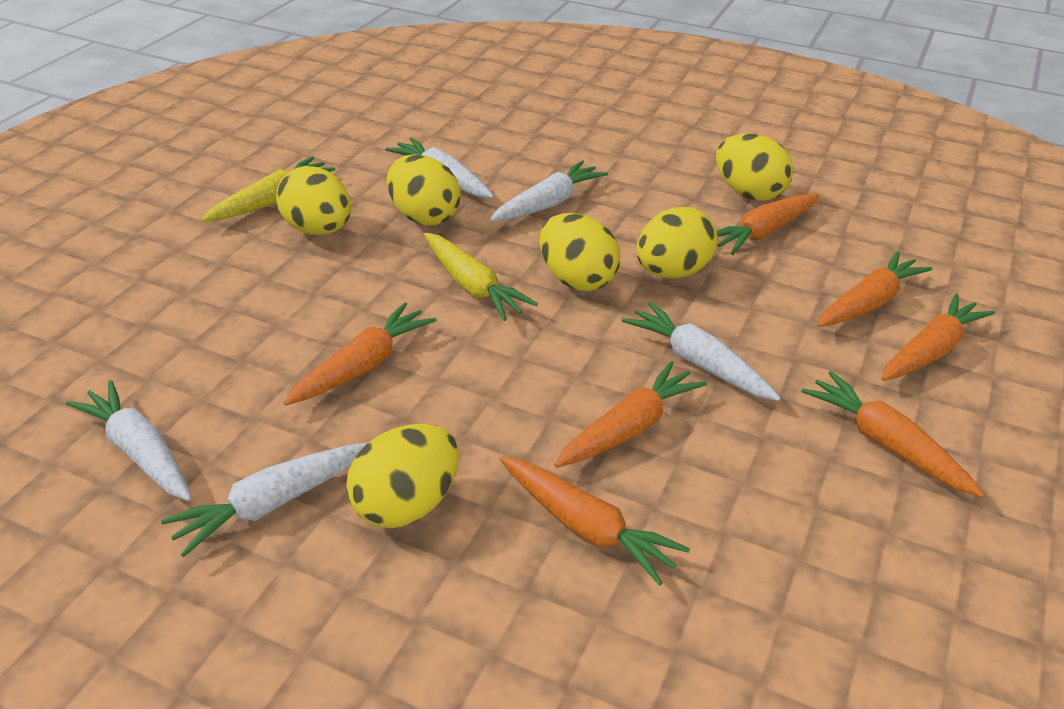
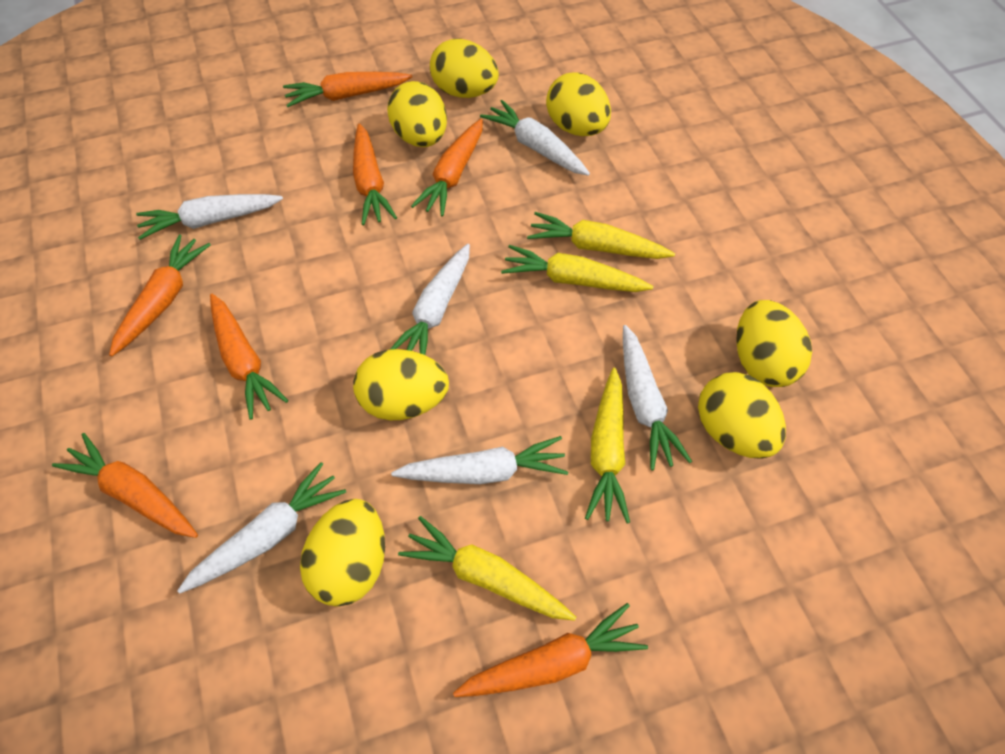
white carrot: 5 -> 6
yellow carrot: 2 -> 4
yellow egg: 6 -> 7

